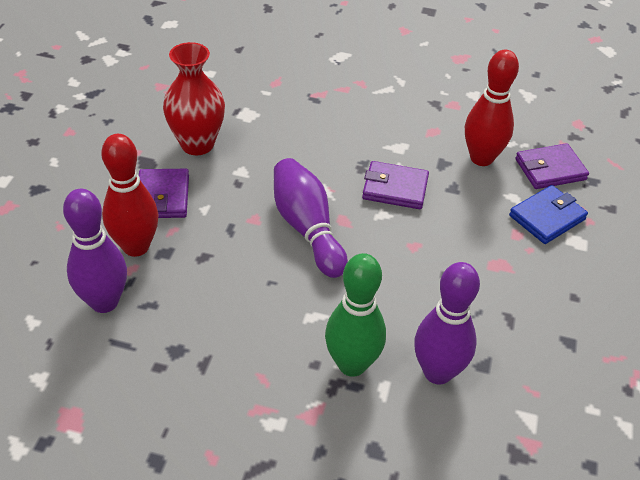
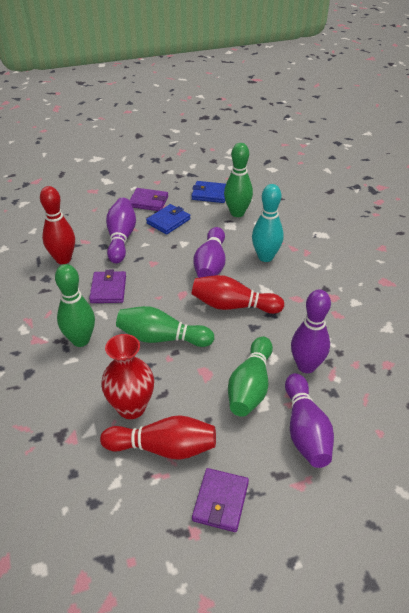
blue wallet: 1 -> 2
green bowling pin: 1 -> 4
purple bowling pin: 3 -> 4
red bowling pin: 2 -> 3
turquoise bowling pin: 0 -> 1

